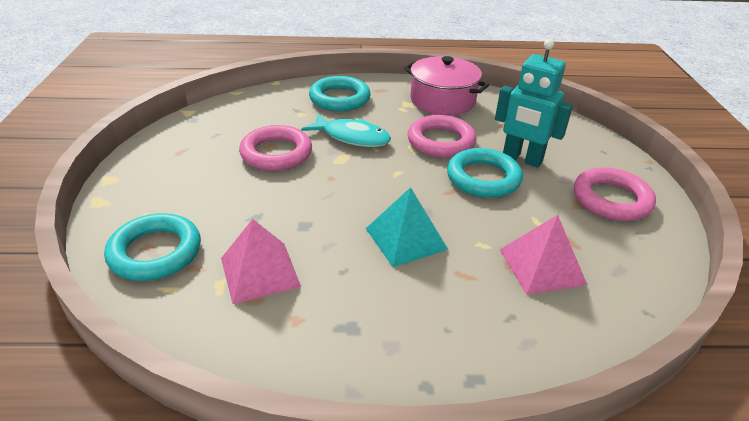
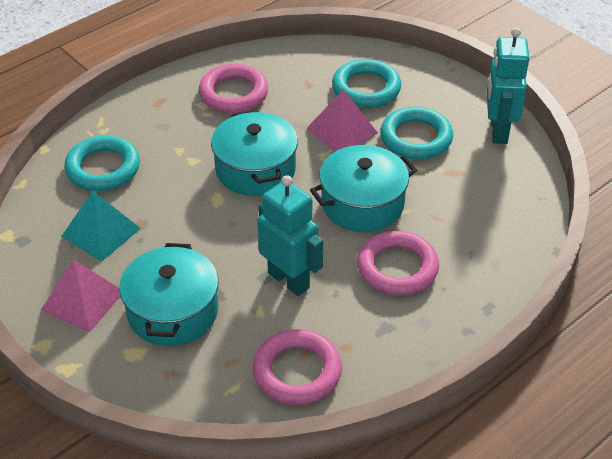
pink pot: 1 -> 0
turquoise fish: 1 -> 0
turquoise pot: 0 -> 3
turquoise robot: 1 -> 2

